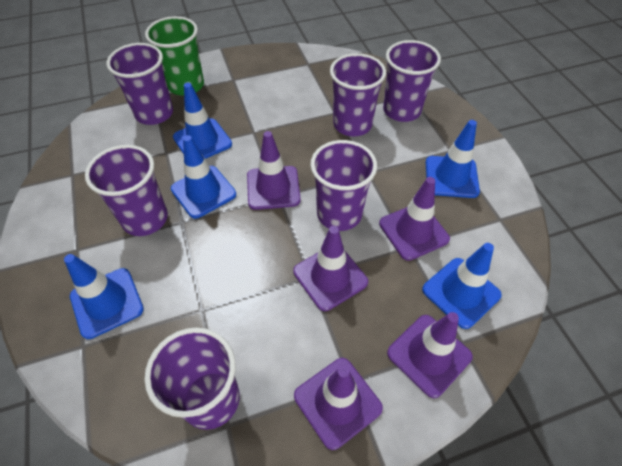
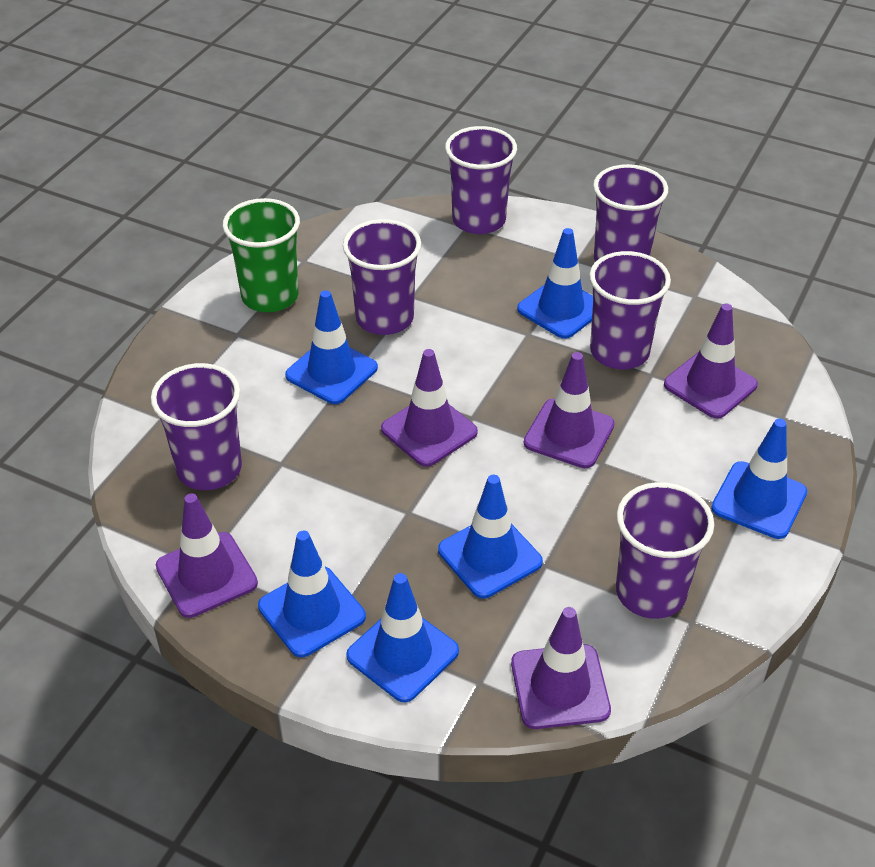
blue traffic cone: 5 -> 6

